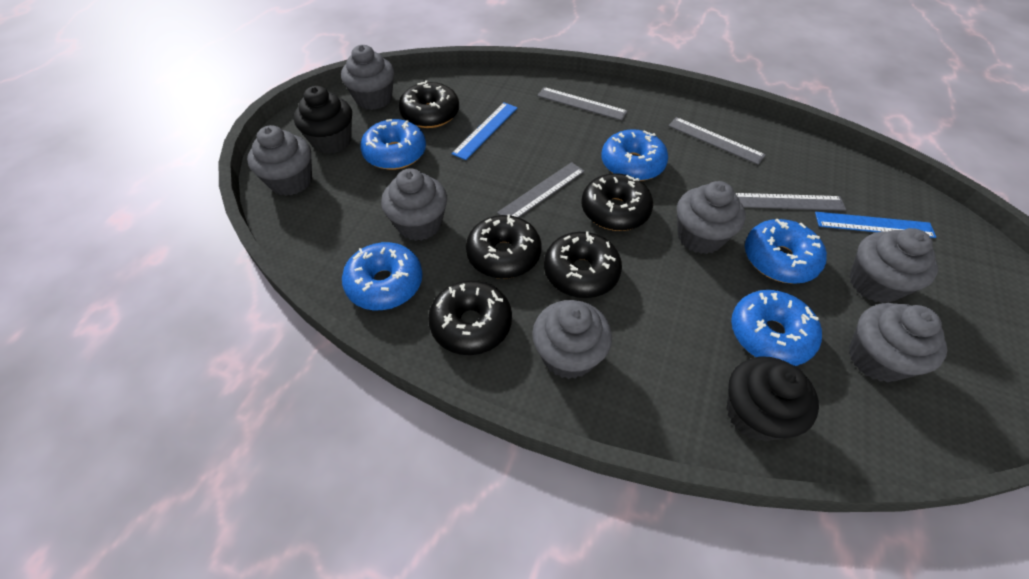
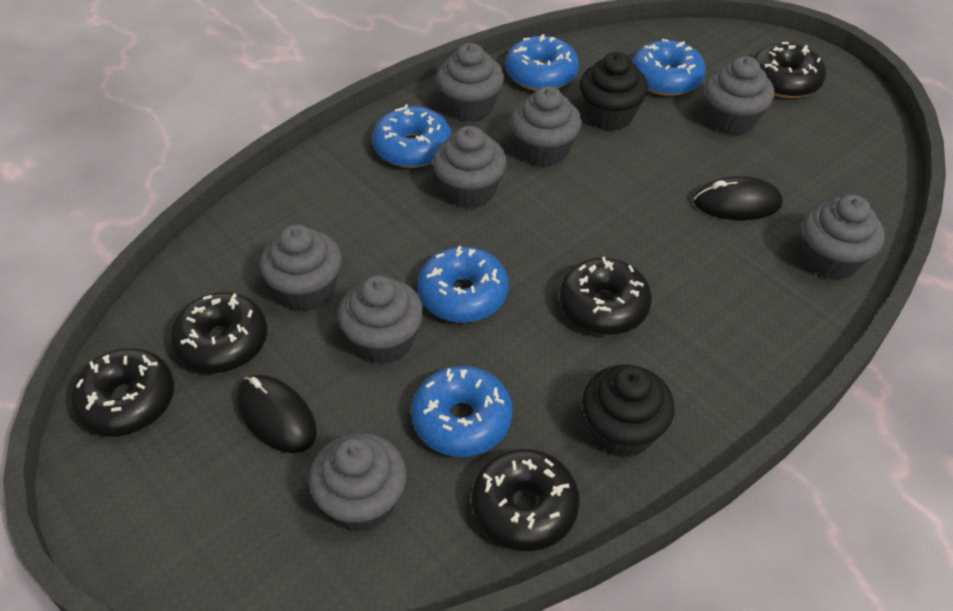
black mouse: 0 -> 2
blue ruler: 2 -> 0
grey cupcake: 7 -> 8
grey ruler: 4 -> 0

